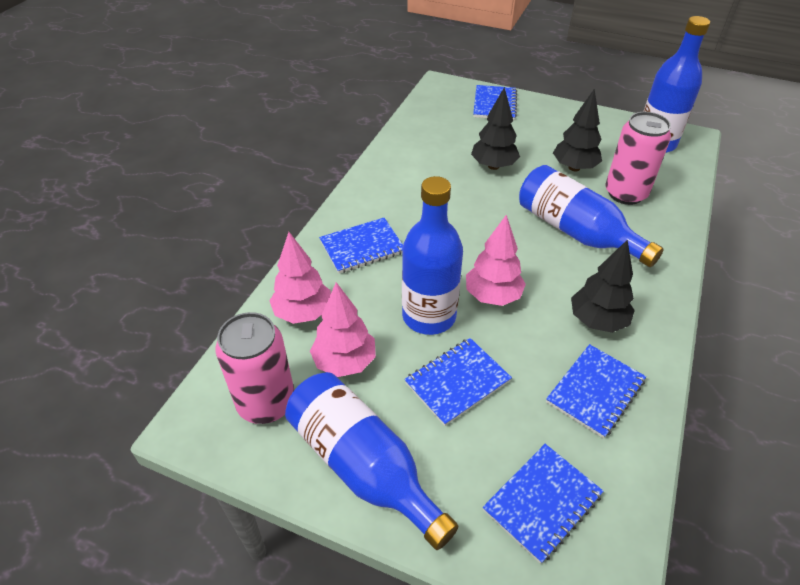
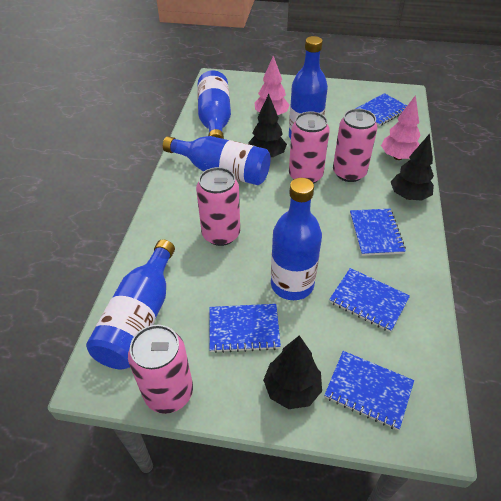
blue bottle: 4 -> 5
pink can: 2 -> 4
pink tree: 3 -> 2

